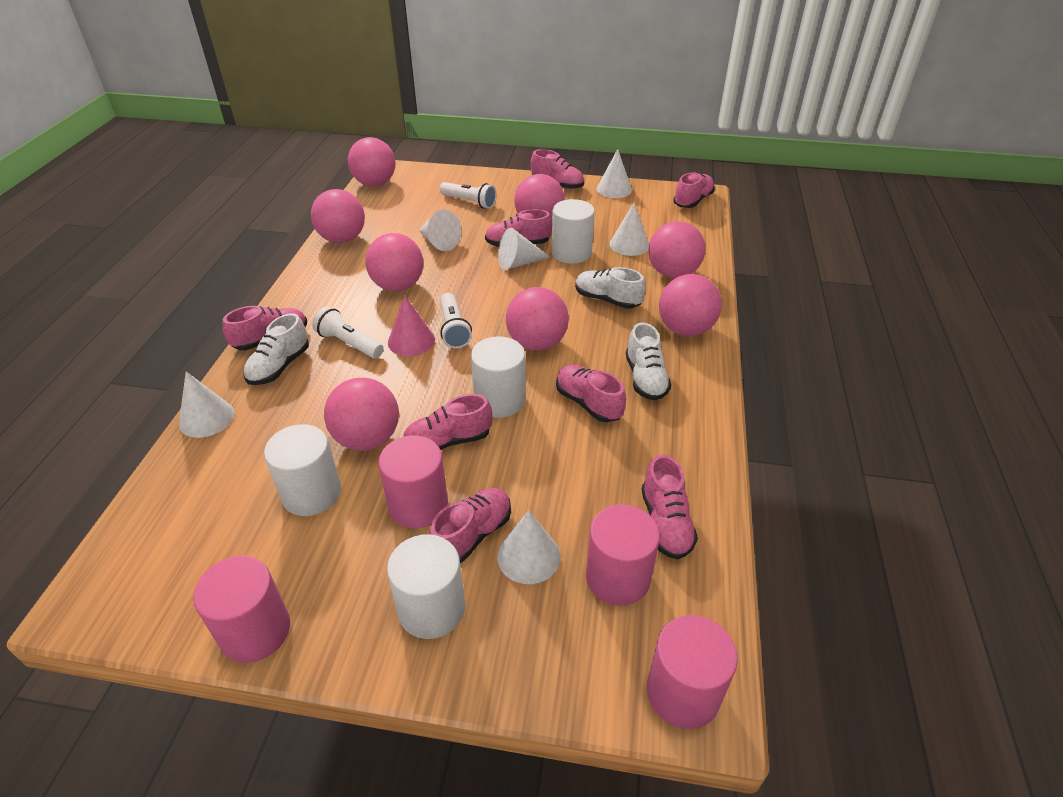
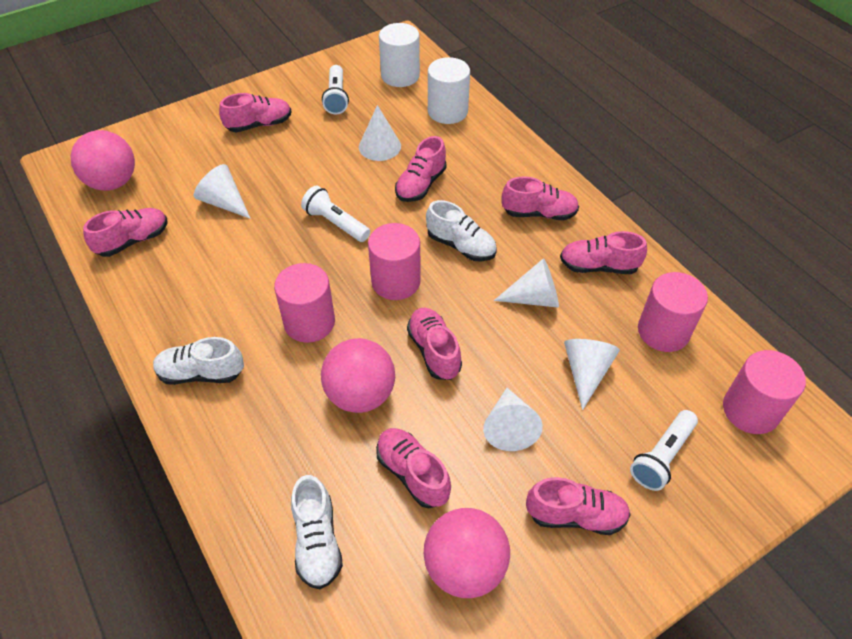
pink ball: 8 -> 3
pink cone: 1 -> 0
white cone: 6 -> 5
white cylinder: 4 -> 2

